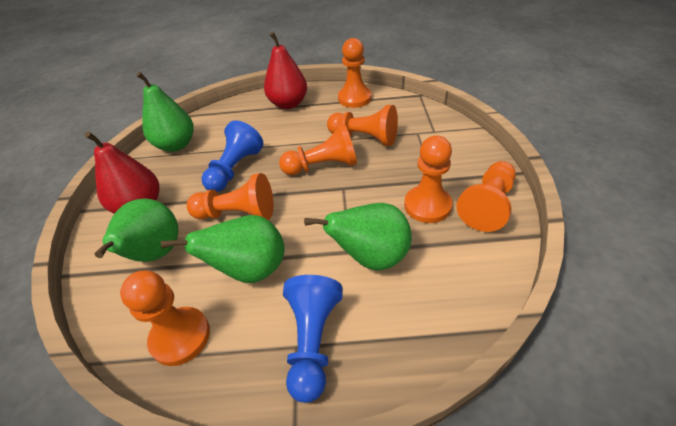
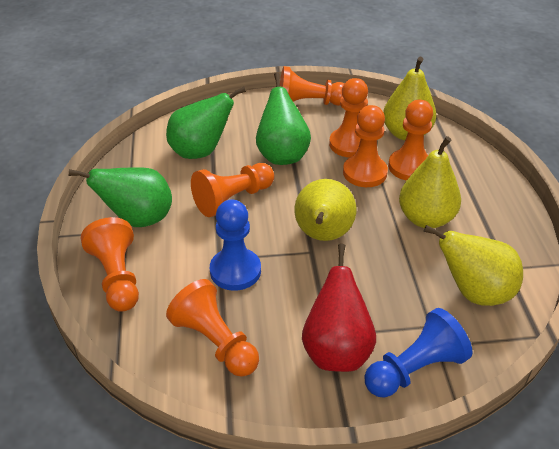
green pear: 4 -> 3
red pear: 2 -> 1
yellow pear: 0 -> 4

